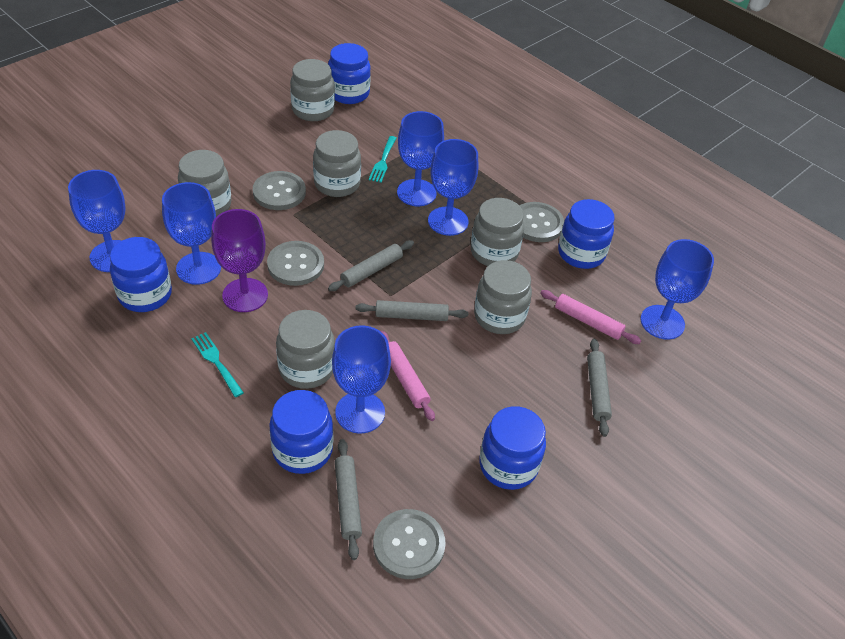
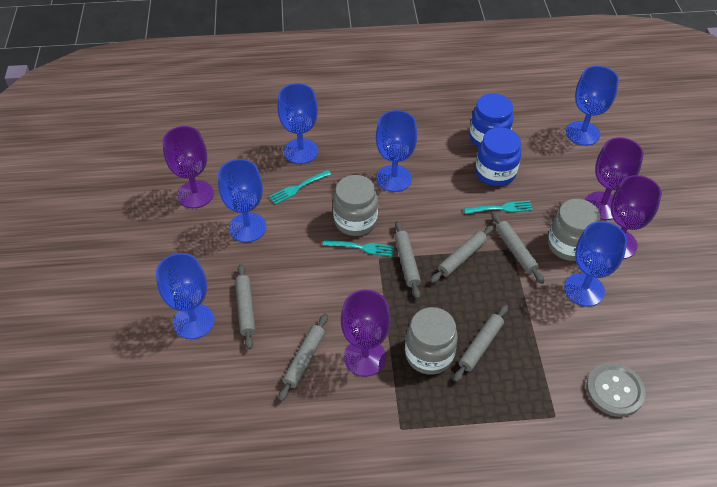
blue jar: 5 -> 2
grey button: 4 -> 1
grey jar: 6 -> 3
grey rolling pin: 4 -> 6
pink rolling pin: 2 -> 0
purple goblet: 1 -> 4
turquoise fork: 2 -> 3

